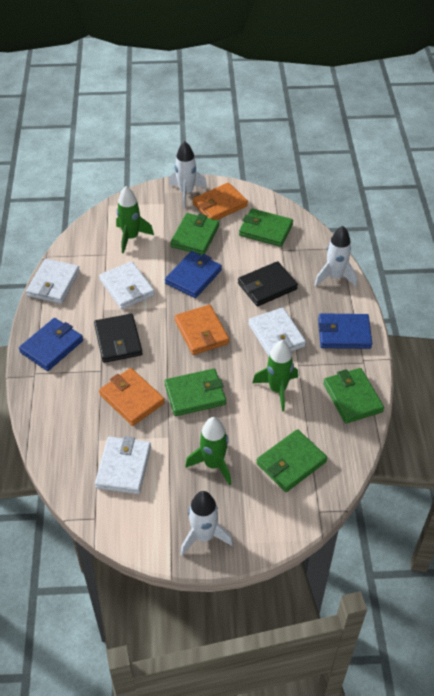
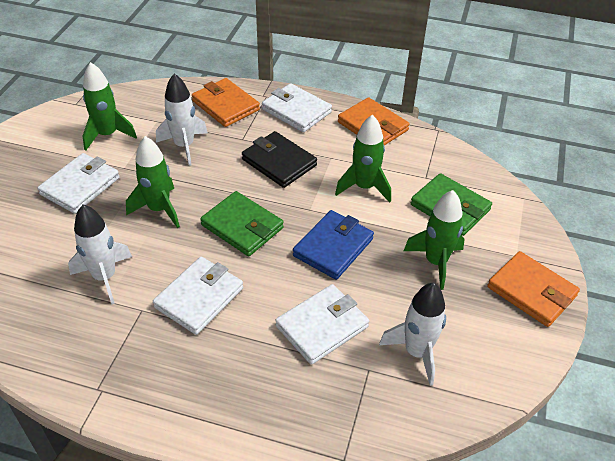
black wallet: 2 -> 1
blue wallet: 3 -> 1
green rocket: 3 -> 4
green wallet: 5 -> 2

